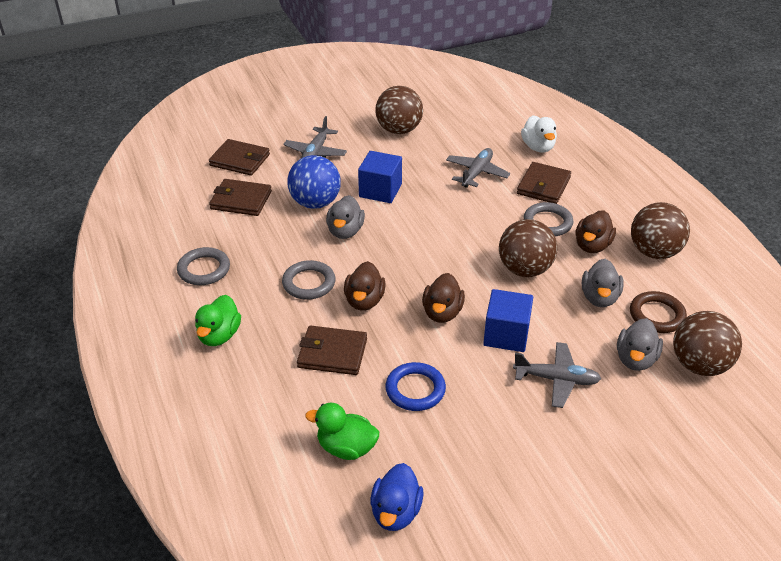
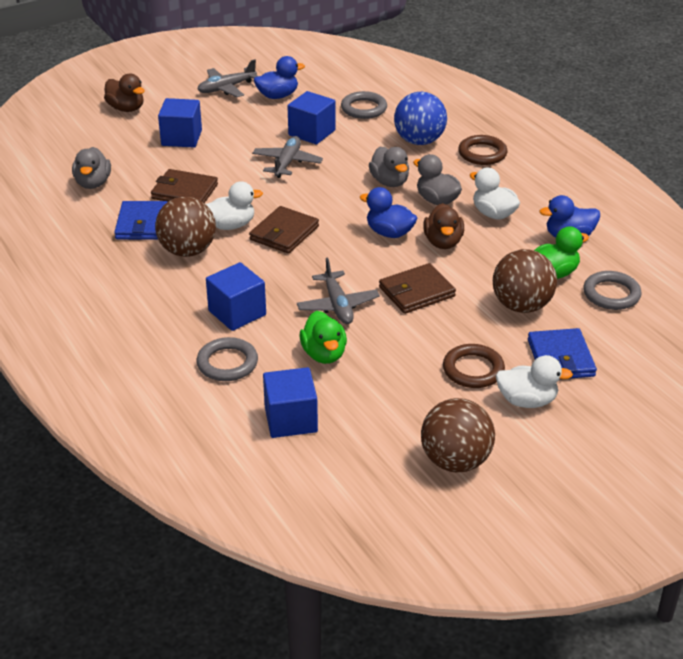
blue cube: 2 -> 4
blue duck: 1 -> 3
blue ring: 1 -> 0
blue wallet: 0 -> 2
brown ball: 4 -> 3
brown duck: 3 -> 2
brown ring: 1 -> 2
brown wallet: 4 -> 3
white duck: 1 -> 3

